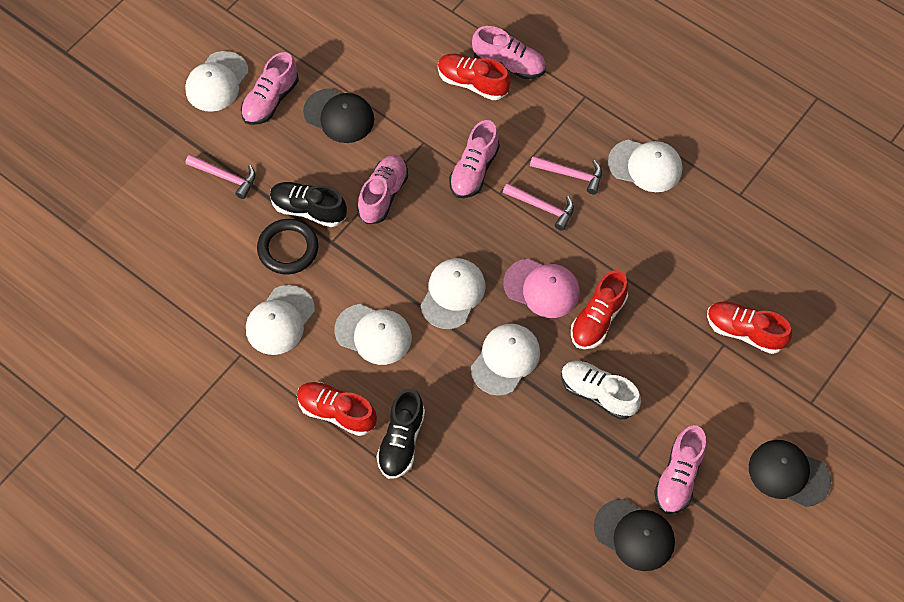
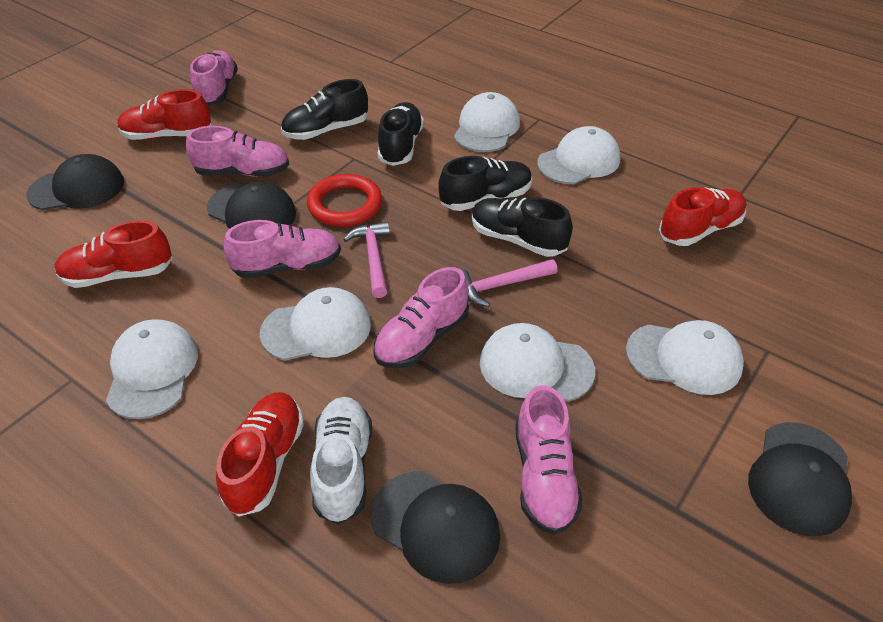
black cap: 3 -> 4
black ring: 1 -> 0
black shoe: 2 -> 4
pink cap: 1 -> 0
pink hammer: 3 -> 2
red ring: 0 -> 1

